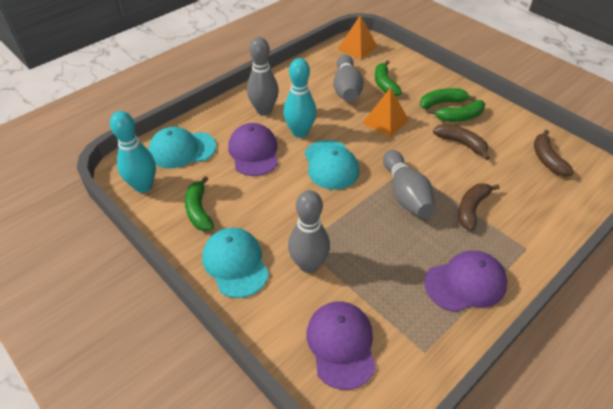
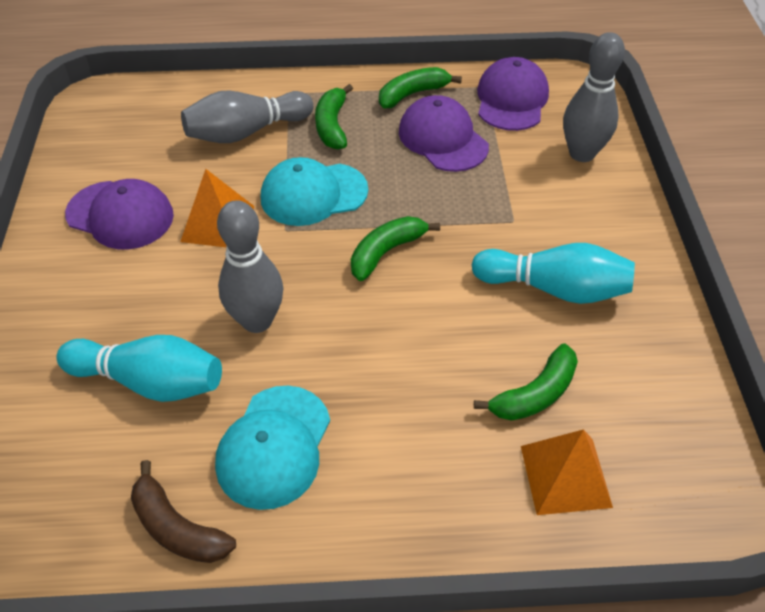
brown banana: 3 -> 1
grey bowling pin: 4 -> 3
turquoise cap: 3 -> 2

